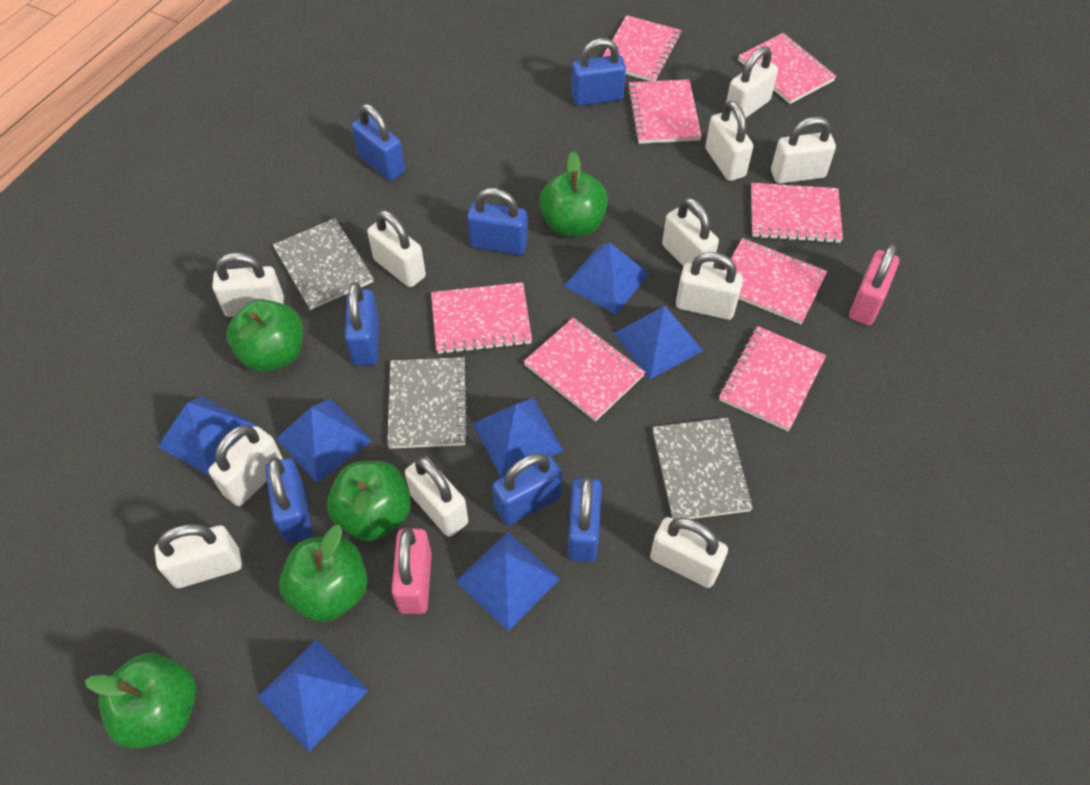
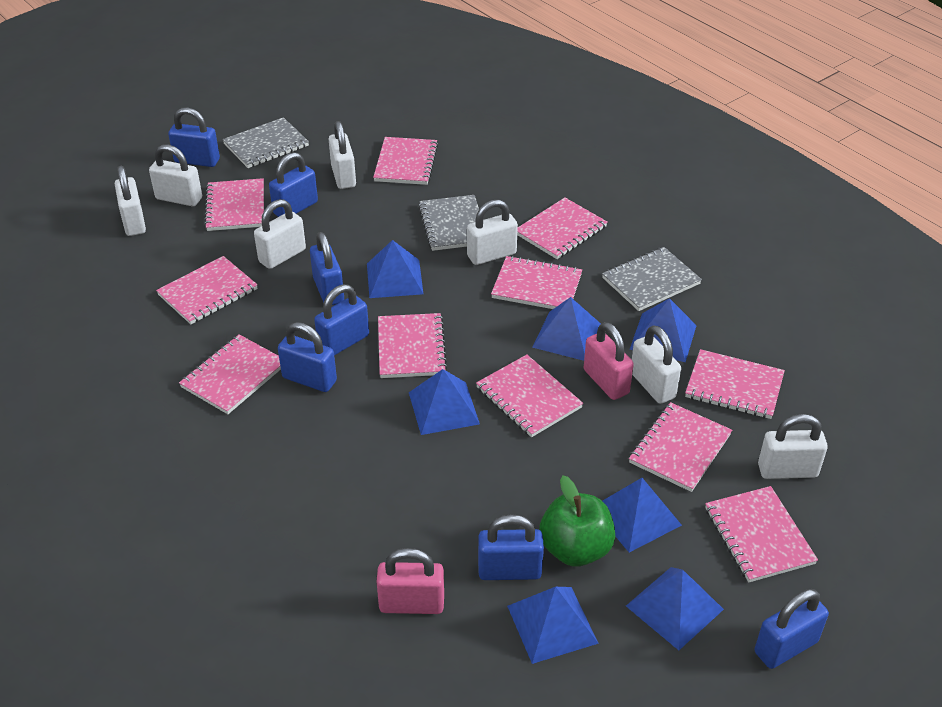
green apple: 5 -> 1
pink notebook: 8 -> 11
white padlock: 11 -> 7

